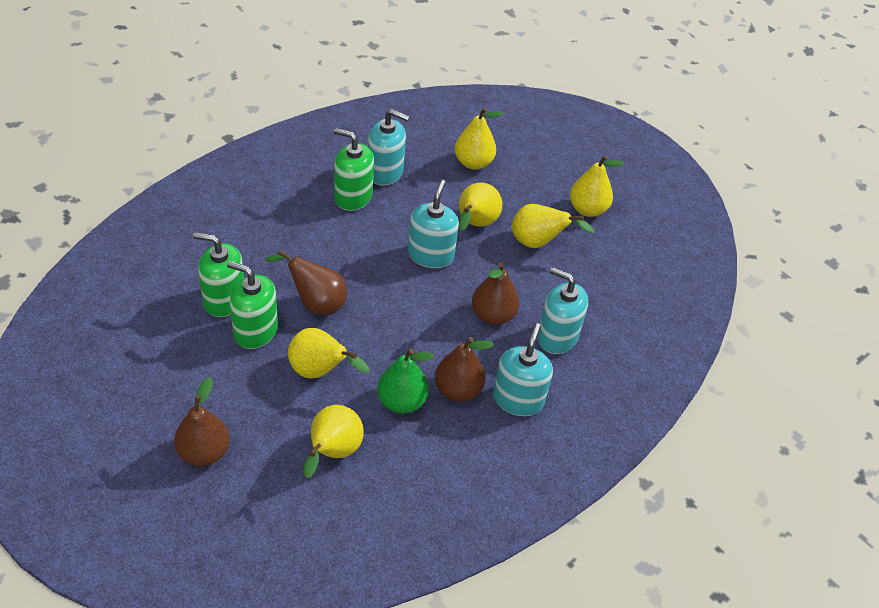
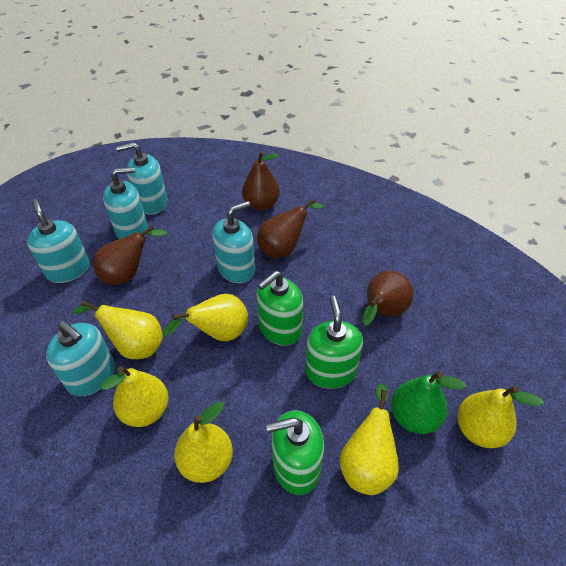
turquoise soap dispenser: 4 -> 5

